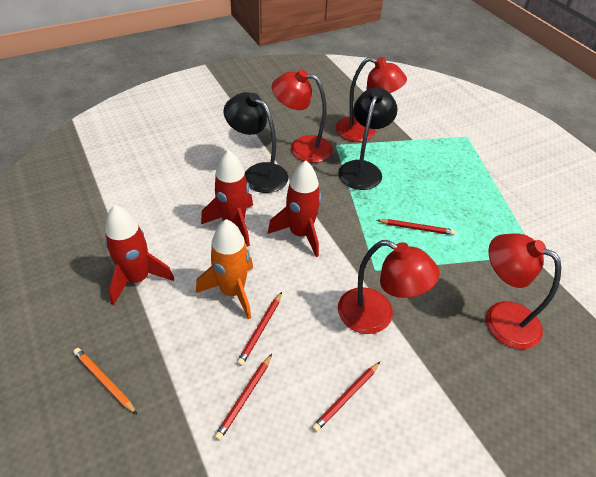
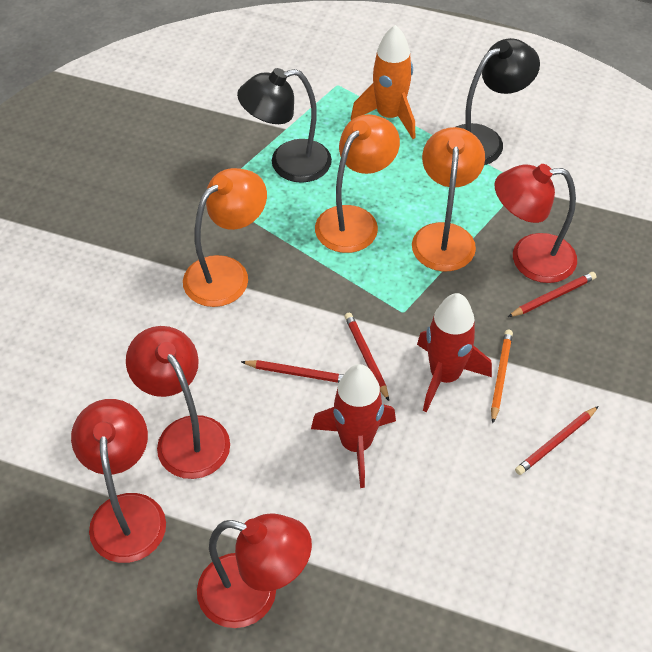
orange lamp: 0 -> 3
red rocket: 3 -> 2

